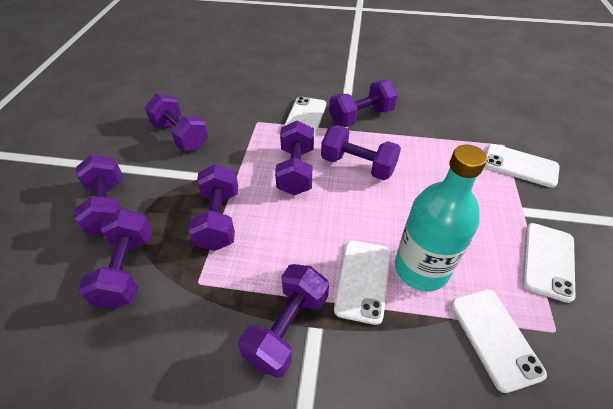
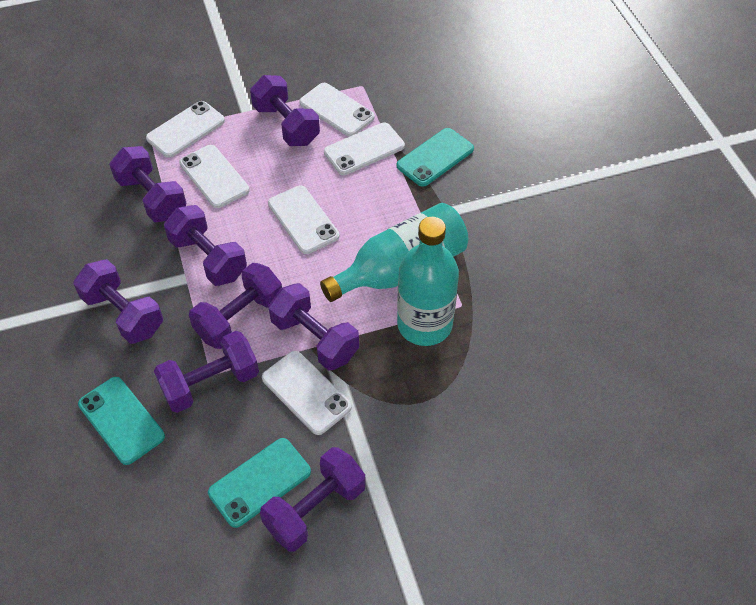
turquoise bottle: 1 -> 2
turquoise phone: 0 -> 3
white phone: 5 -> 6

